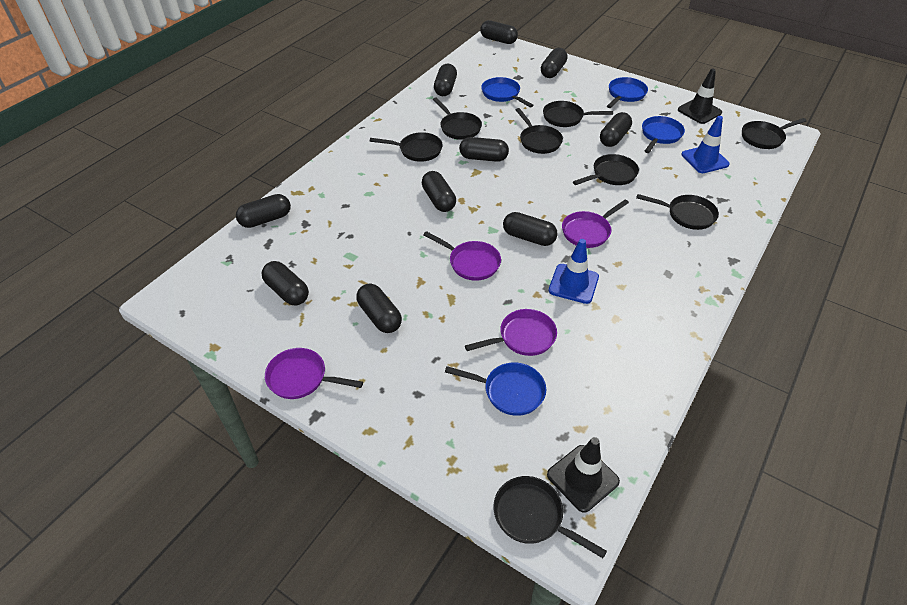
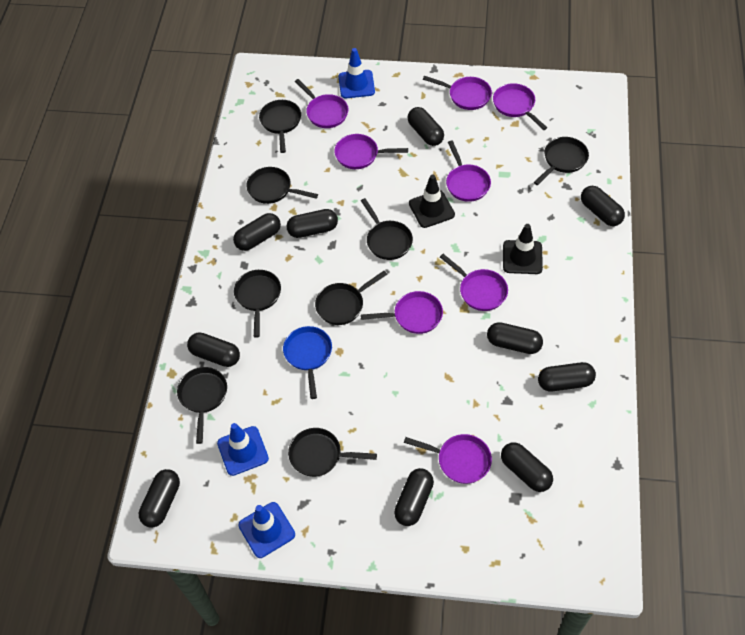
blue pan: 4 -> 1
blue traffic cone: 2 -> 3
purple pan: 4 -> 8

